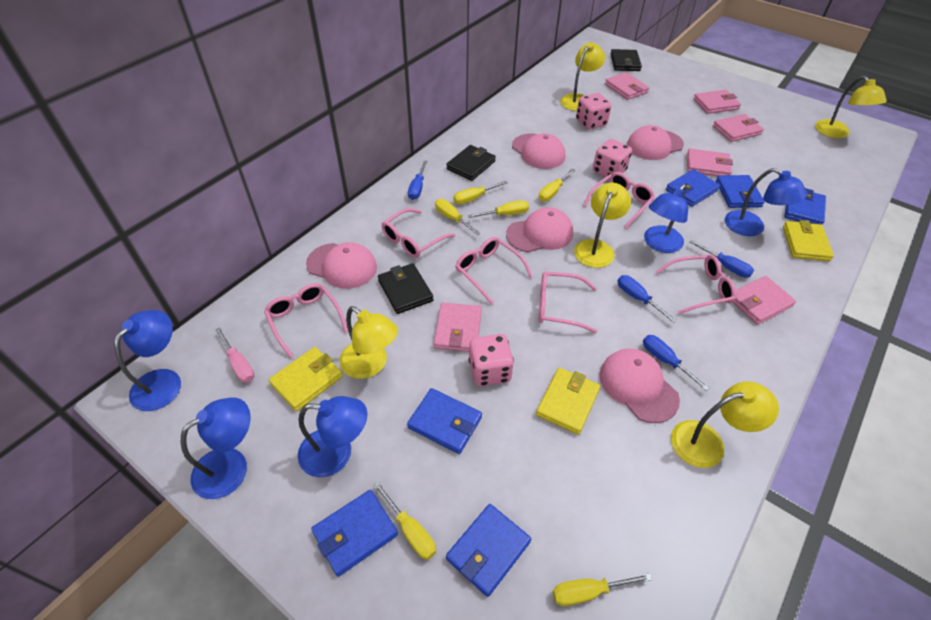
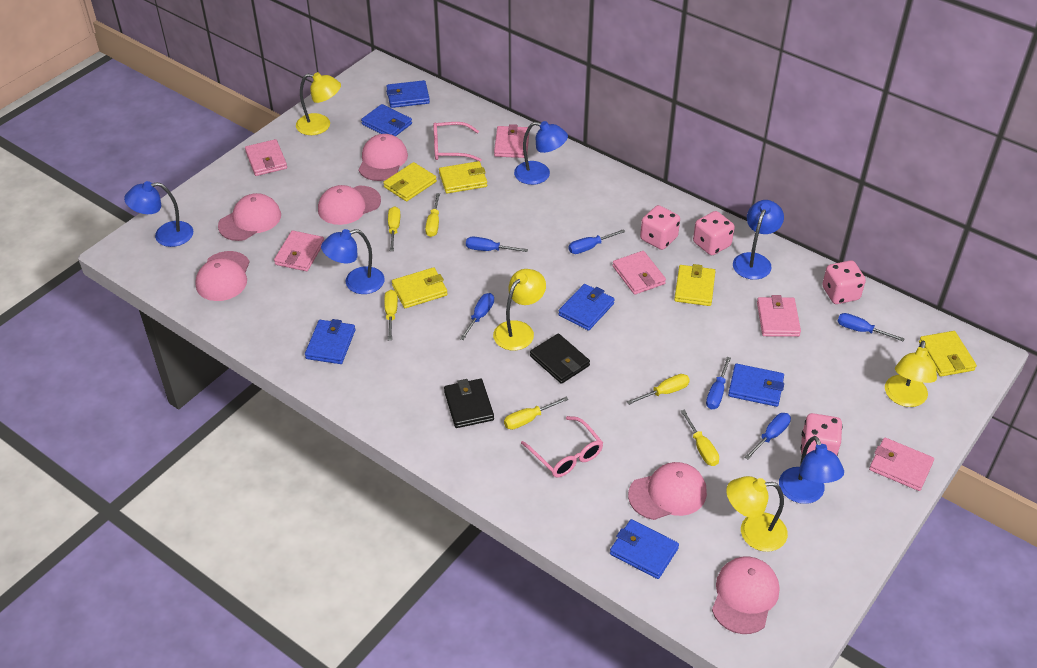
black wallet: 3 -> 2
blue screwdriver: 4 -> 6
pink cap: 5 -> 6
pink dice: 3 -> 4
pink glasses: 6 -> 2
pink screwdriver: 1 -> 0
yellow lamp: 5 -> 4
yellow wallet: 3 -> 5

